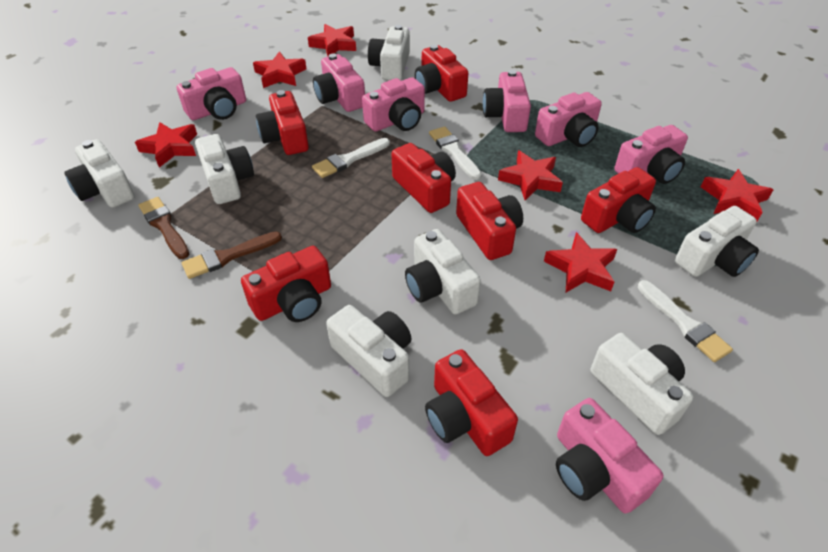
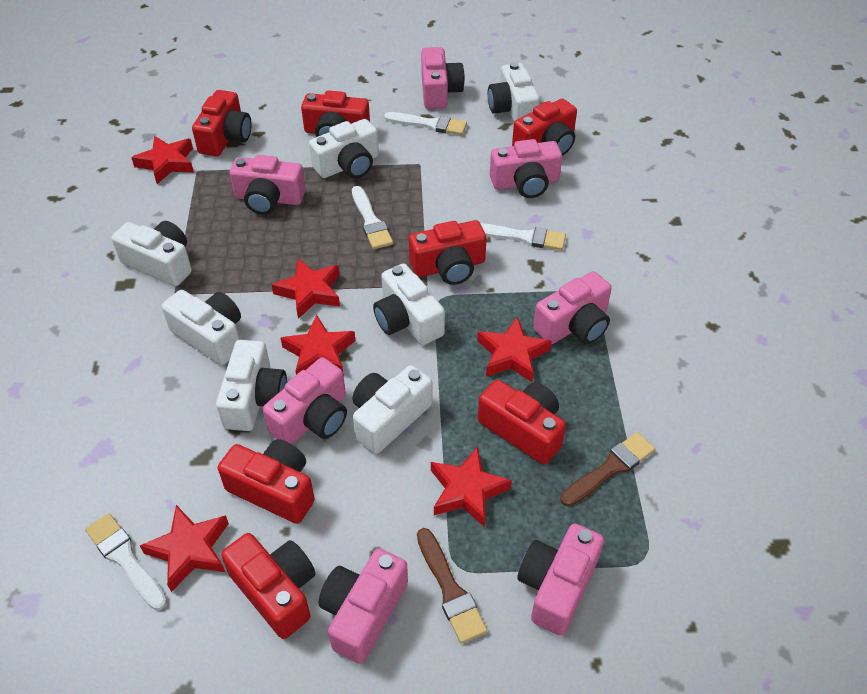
white brush: 3 -> 4

